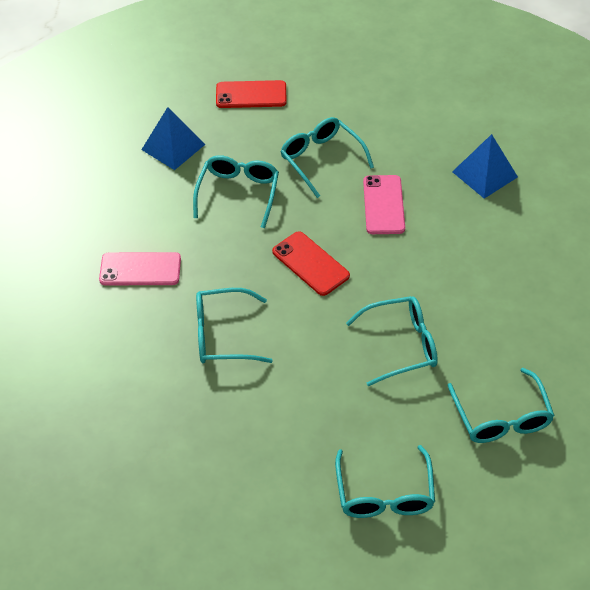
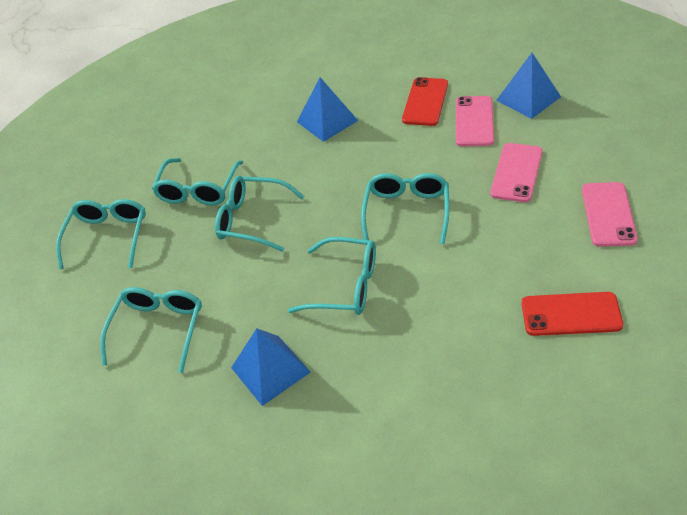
blue pyramid: 2 -> 3
pink phone: 2 -> 3

